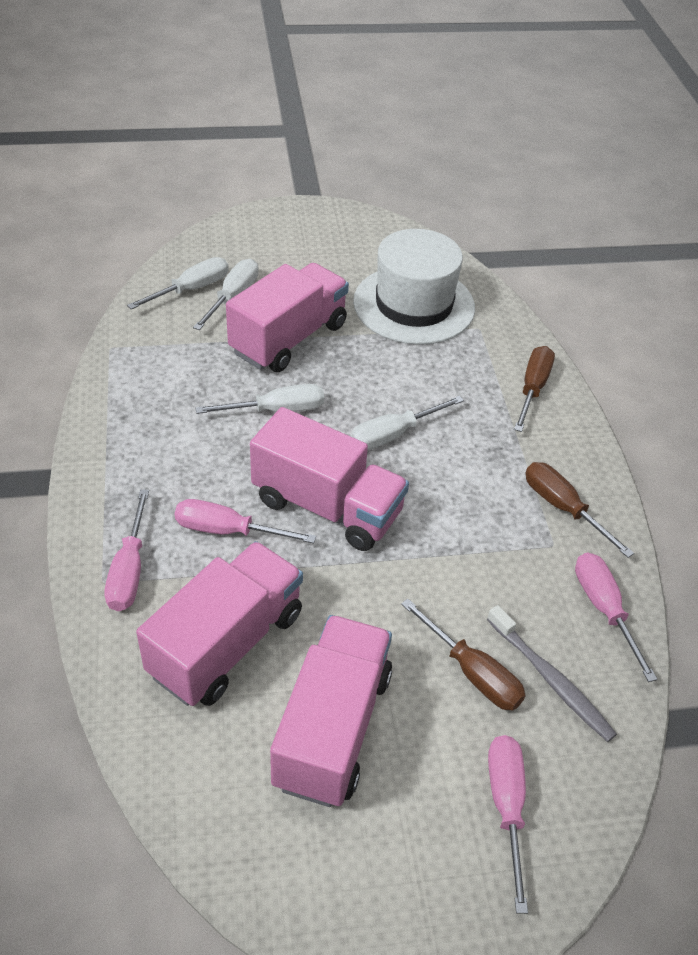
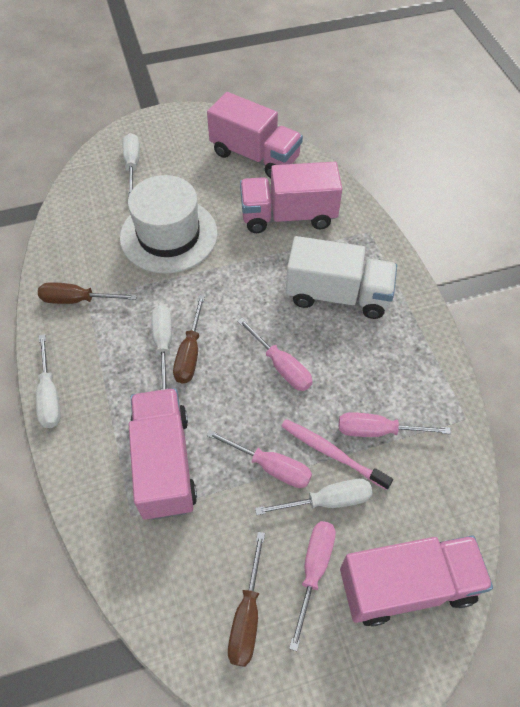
grey toothbrush: 1 -> 0
pink toothbrush: 0 -> 1
white truck: 0 -> 1

